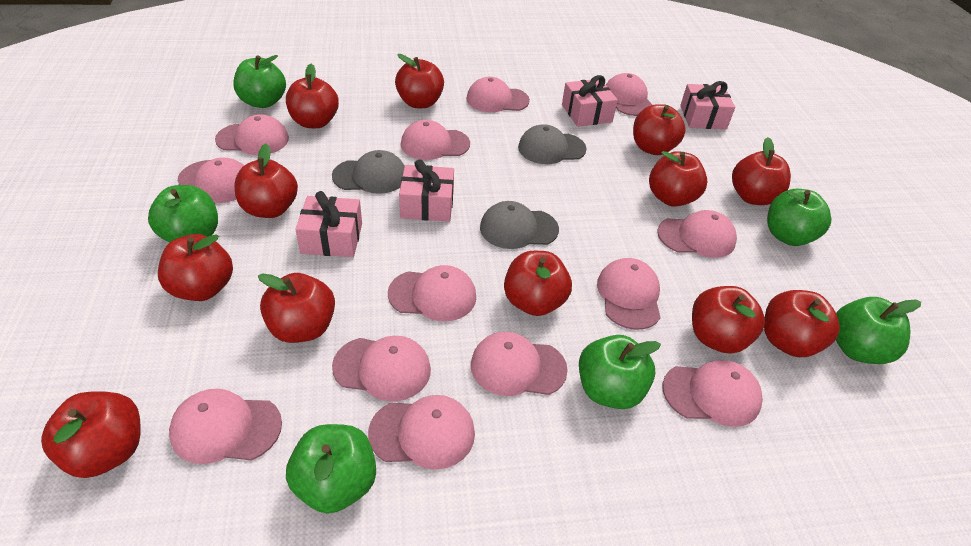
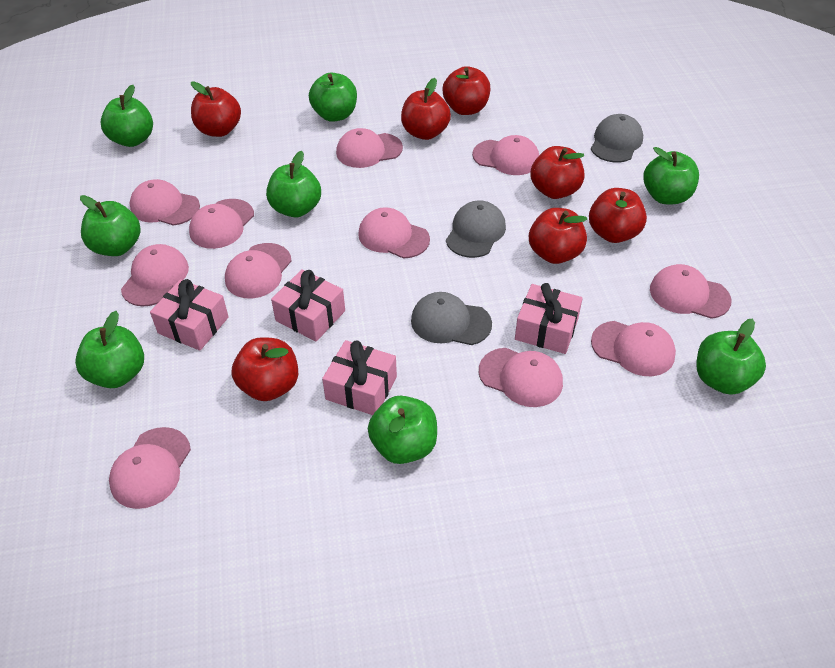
green apple: 6 -> 8
pink cap: 13 -> 11
red apple: 12 -> 7

